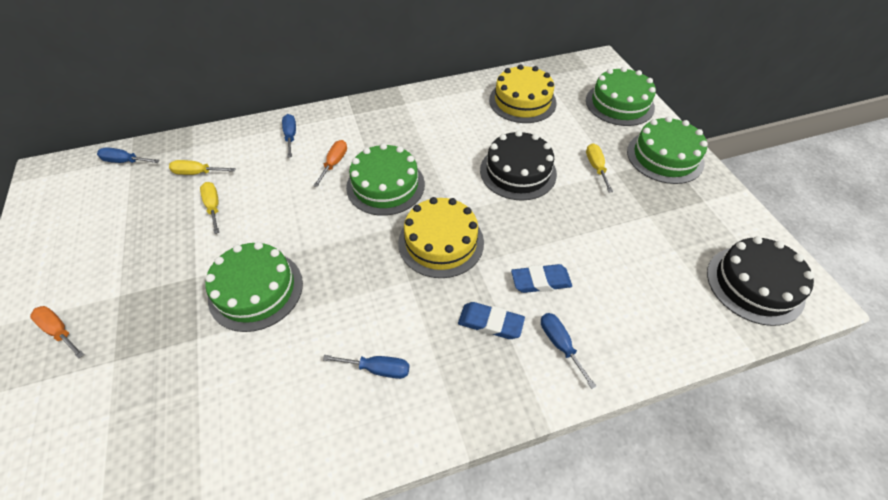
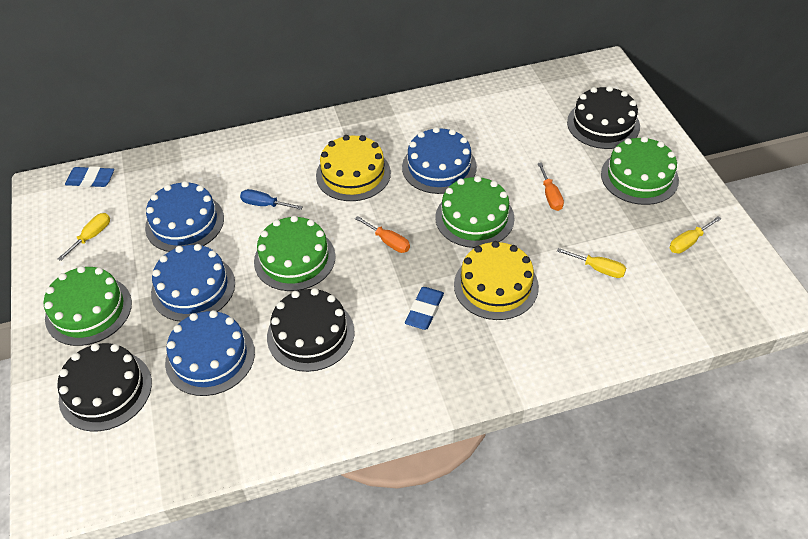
black cake: 2 -> 3
blue cake: 0 -> 4
blue screwdriver: 4 -> 1

